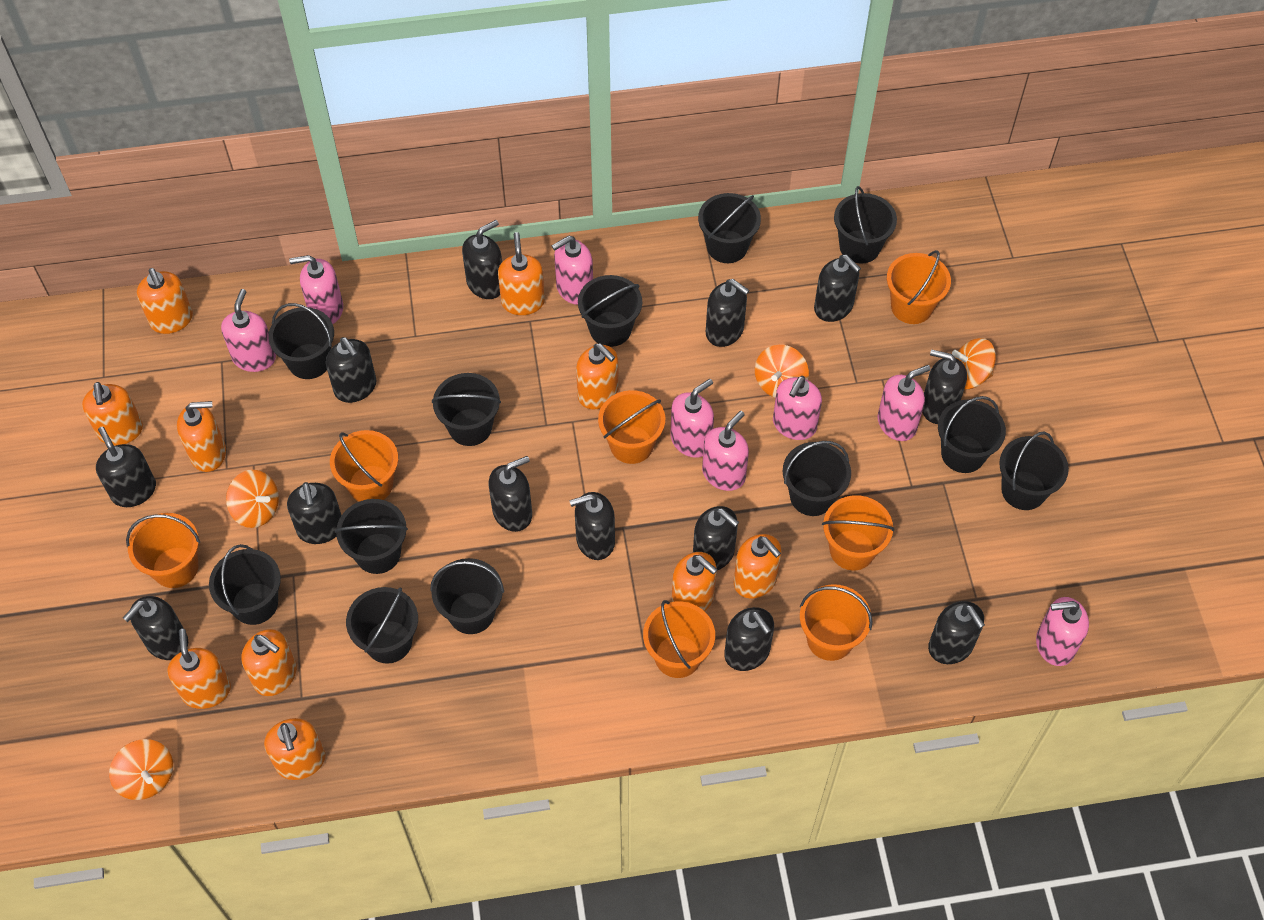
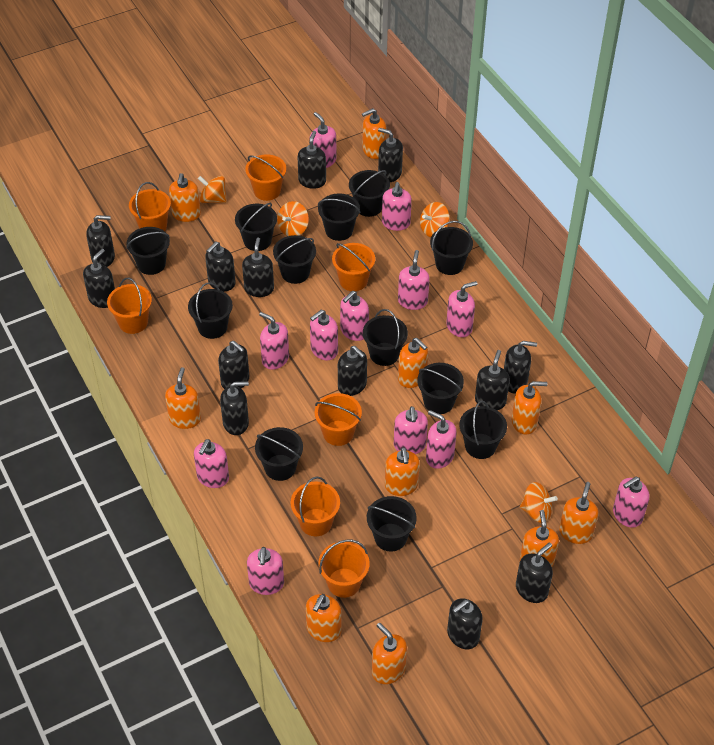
pink soap dispenser: 8 -> 12

